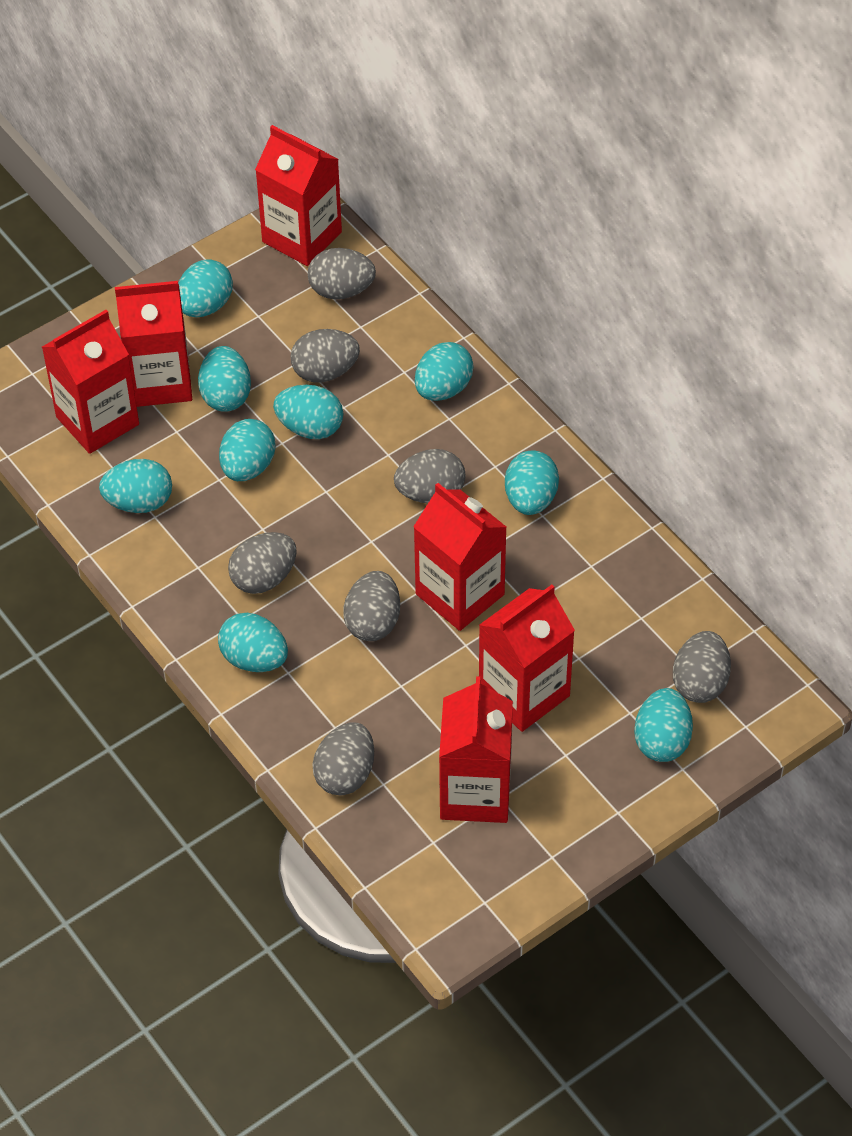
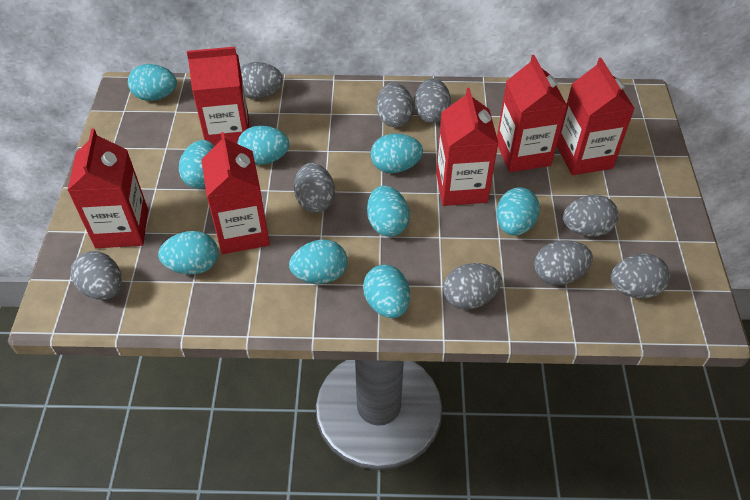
grey egg: 7 -> 9

